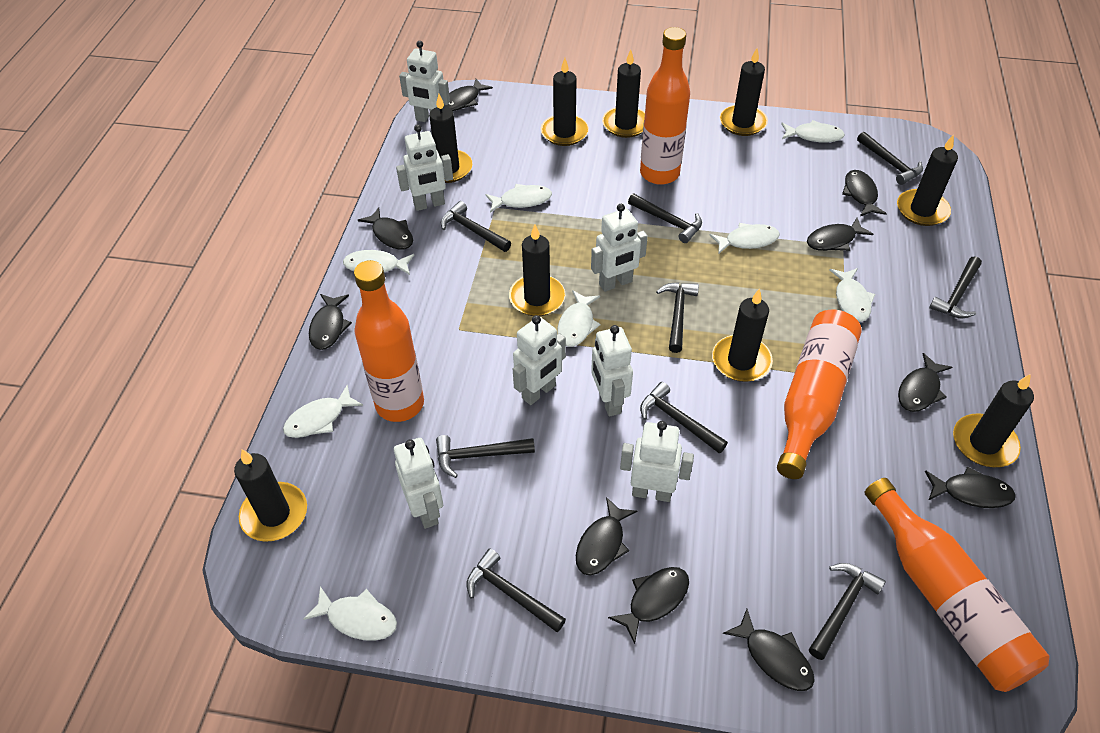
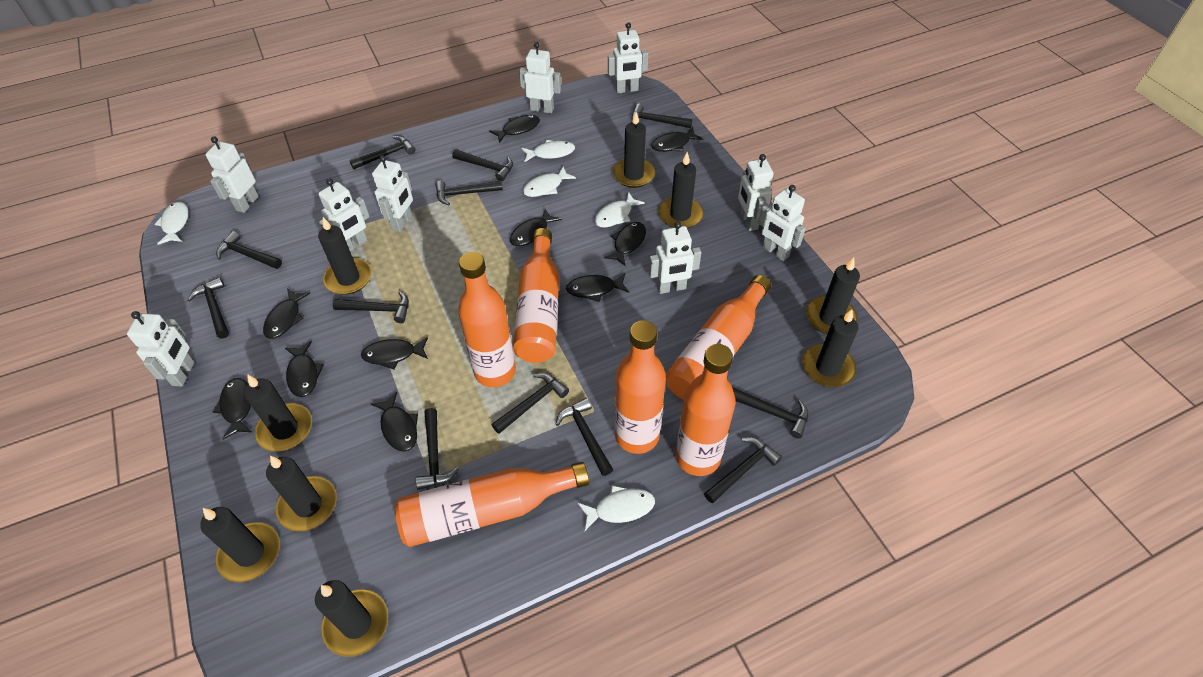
black hammer: 9 -> 12
orange bottle: 4 -> 6
white fish: 8 -> 5
white robot: 7 -> 9

